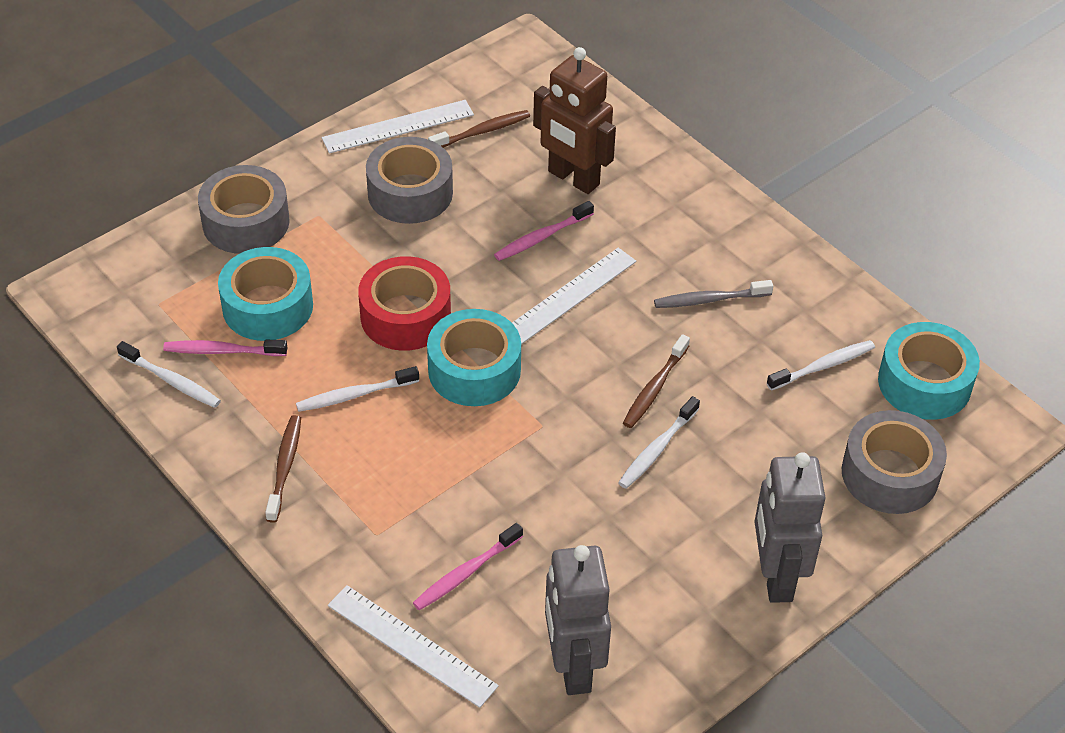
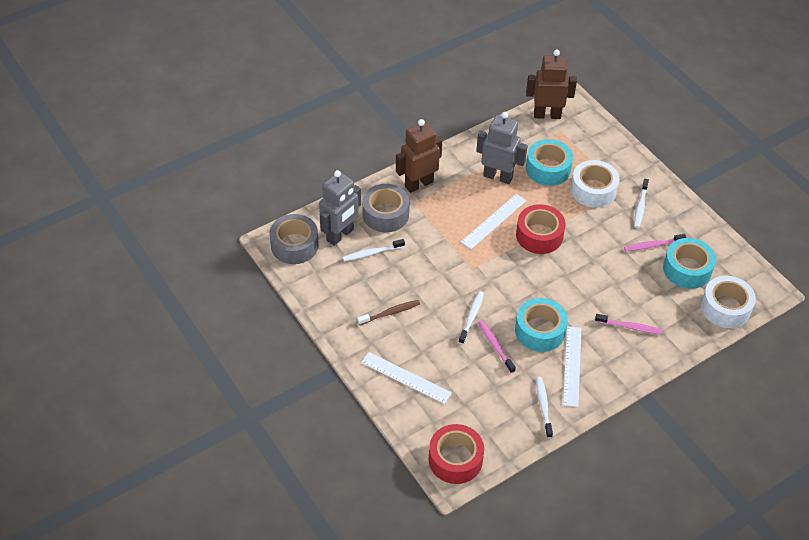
brown robot: 1 -> 2
brown toothbrush: 3 -> 1
grey tape: 3 -> 2
grey toothbrush: 1 -> 0
red tape: 1 -> 2
white tape: 0 -> 2

